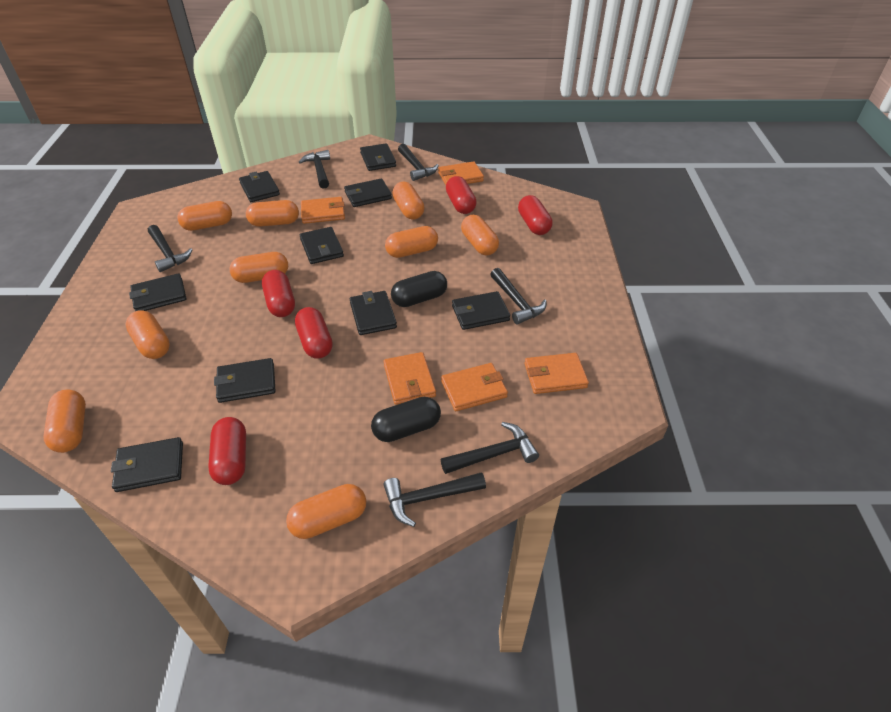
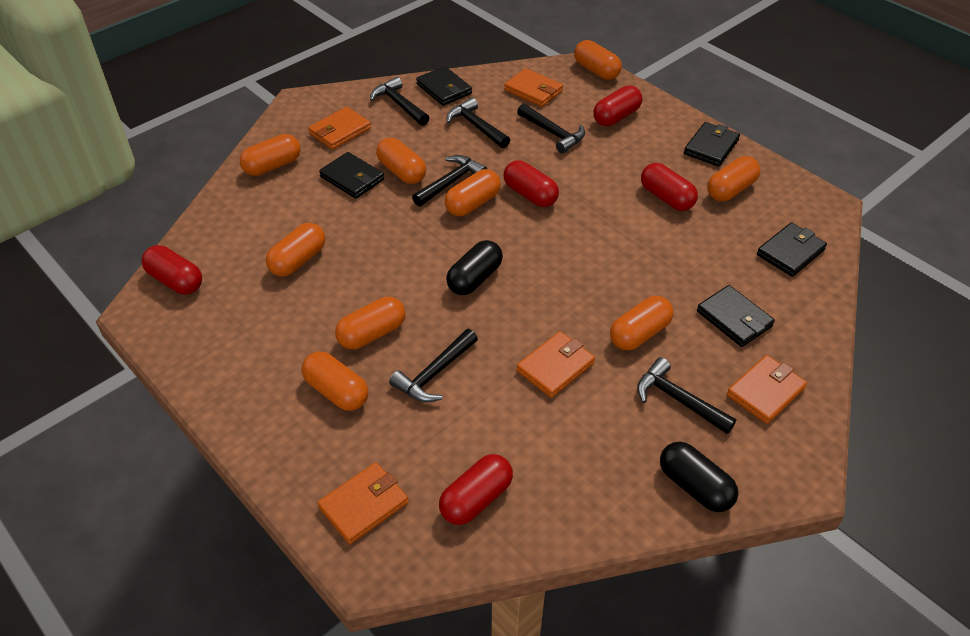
black wallet: 9 -> 5

